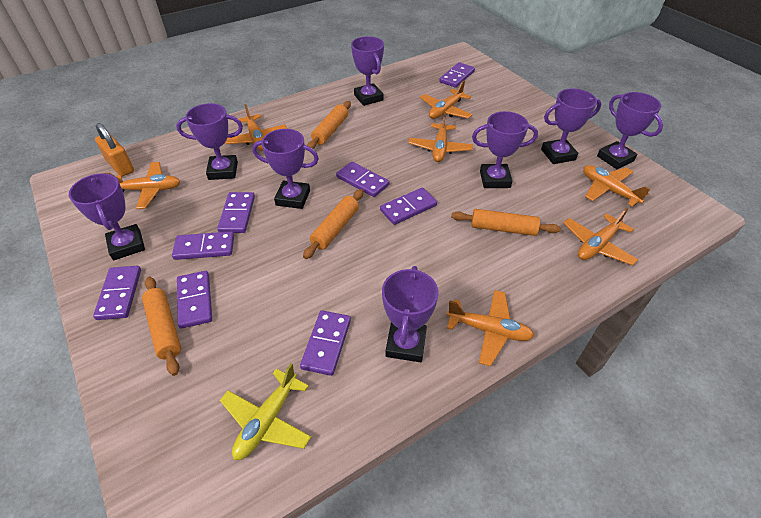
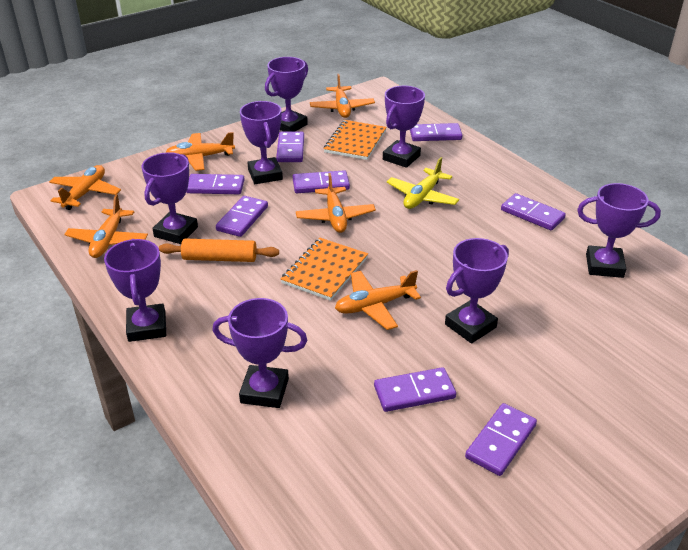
orange notebook: 0 -> 2
orange padlock: 1 -> 0
orange plane: 7 -> 6
orange rolling pin: 4 -> 1

